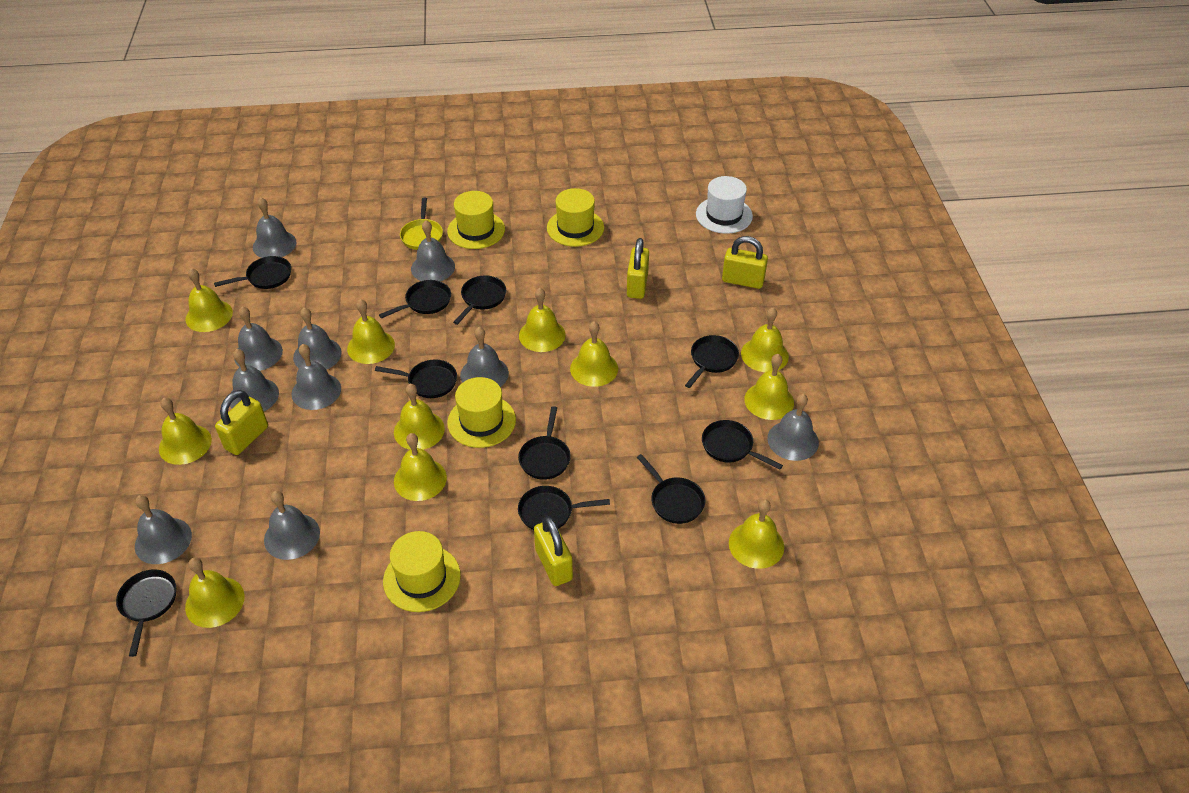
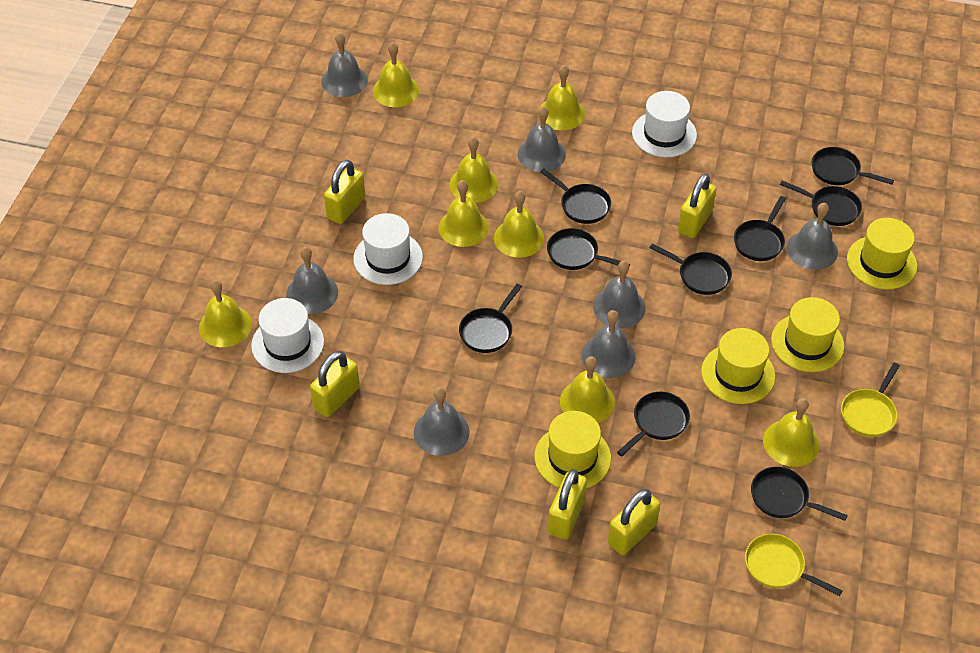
black pan: 10 -> 9
grey bell: 10 -> 7
white hat: 1 -> 3
yellow bell: 11 -> 8
yellow padlock: 4 -> 5
yellow pan: 1 -> 2

